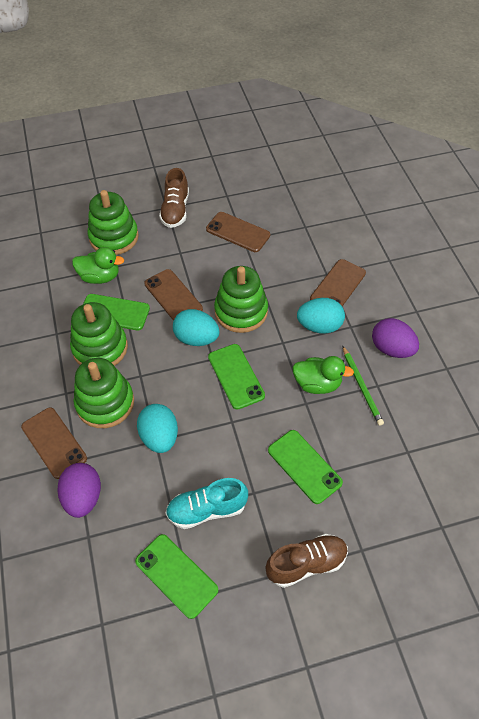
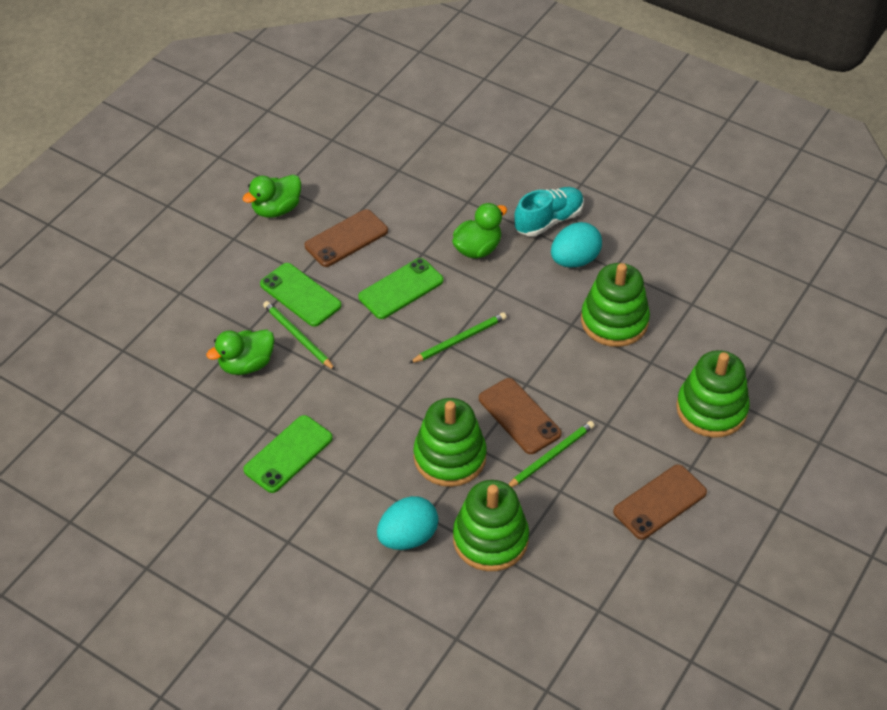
brown phone: 4 -> 3
brown shoe: 2 -> 0
green duck: 2 -> 3
green pencil: 1 -> 3
green phone: 4 -> 3
purple egg: 2 -> 0
turquoise egg: 3 -> 2

